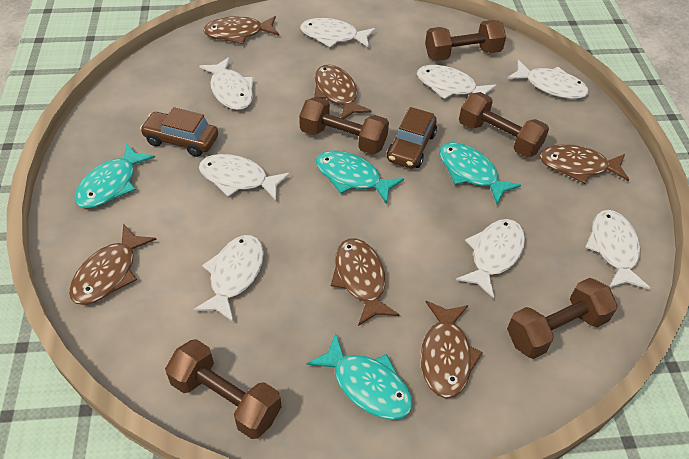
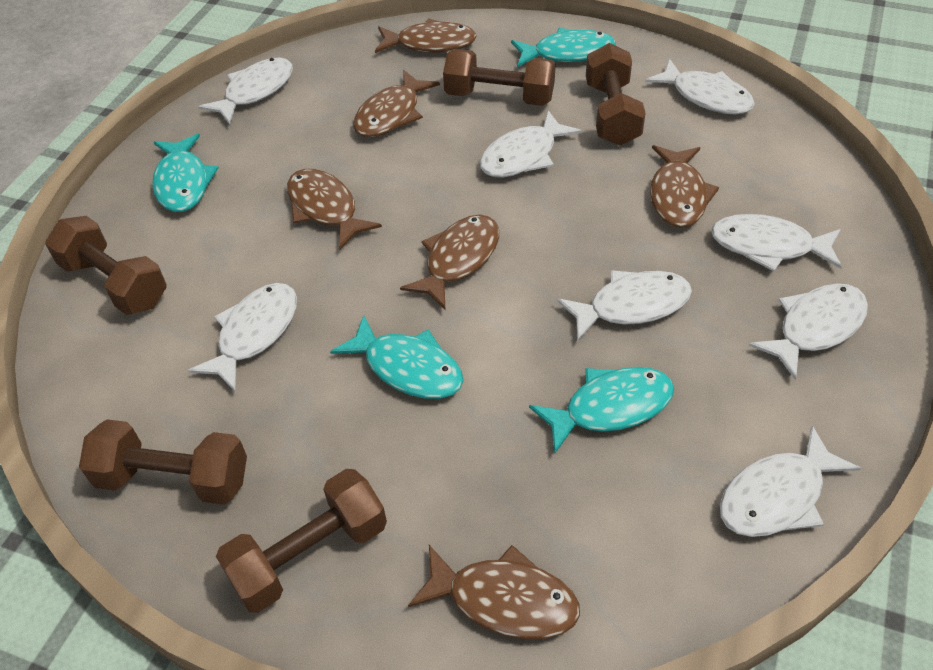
brown car: 2 -> 0

